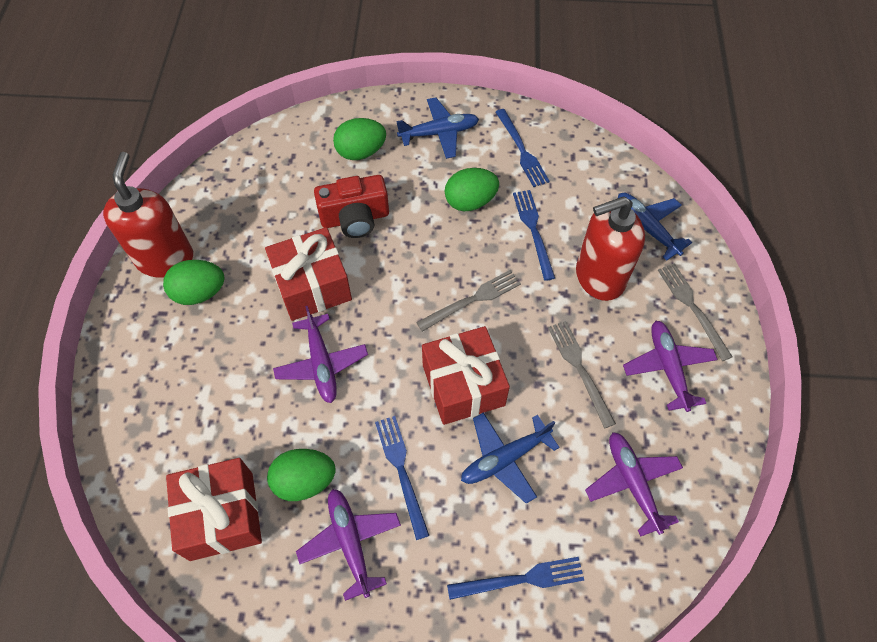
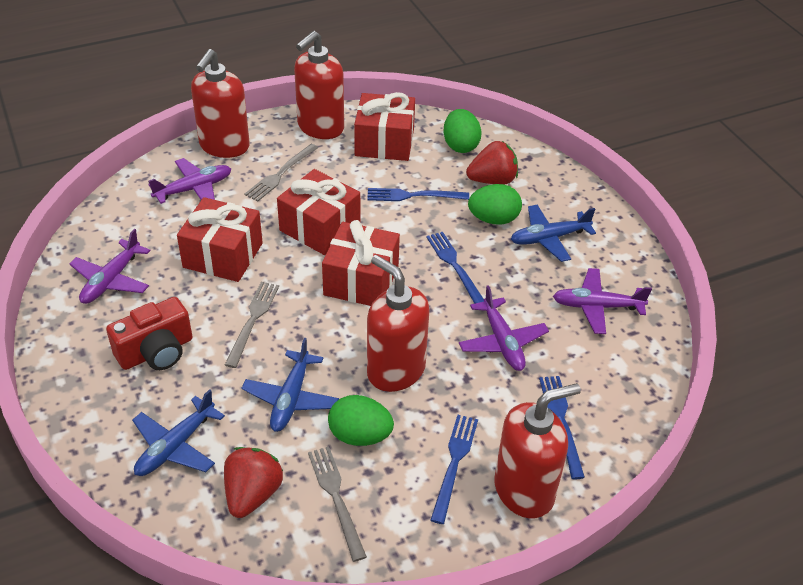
green egg: 4 -> 3
red gift: 3 -> 4
red soap dispenser: 2 -> 4
red strawberry: 0 -> 2

